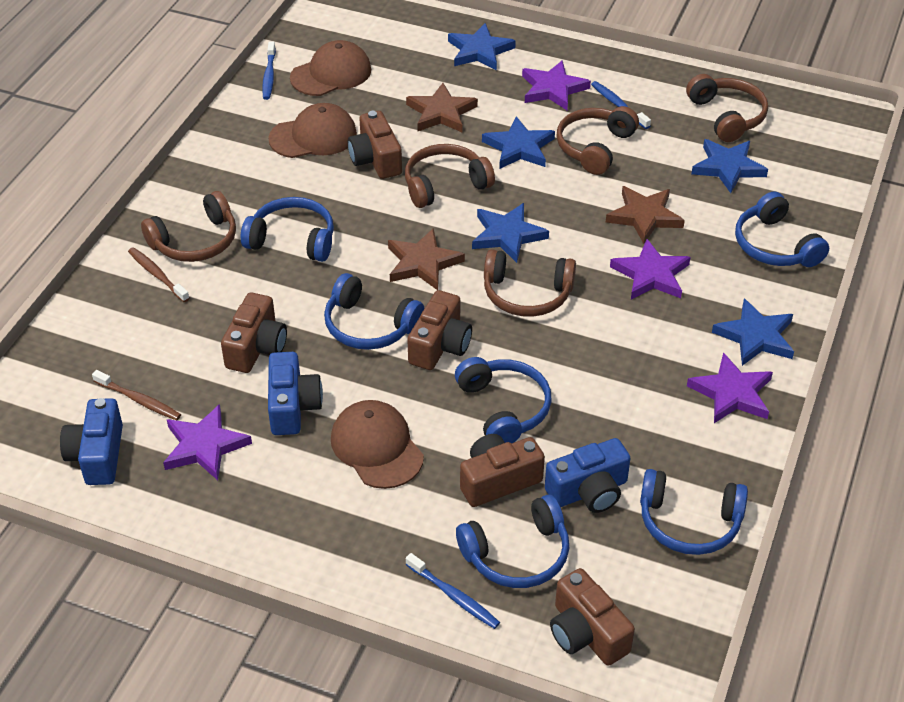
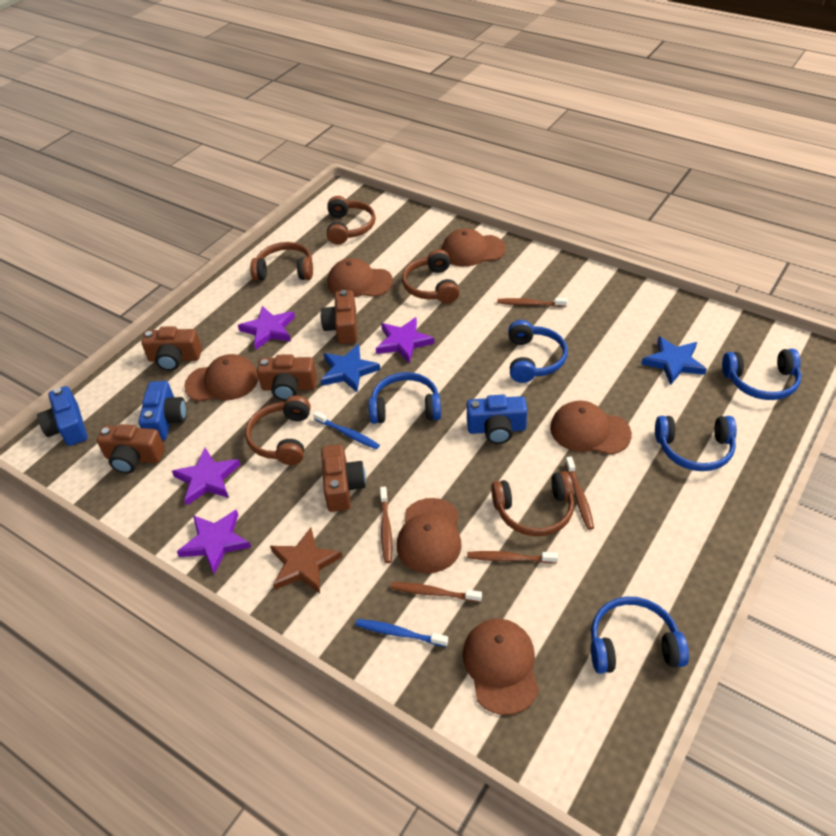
blue headphones: 6 -> 5
blue star: 5 -> 2
blue toothbrush: 3 -> 2
brown cap: 3 -> 6
brown star: 3 -> 1
brown toothbrush: 2 -> 5

